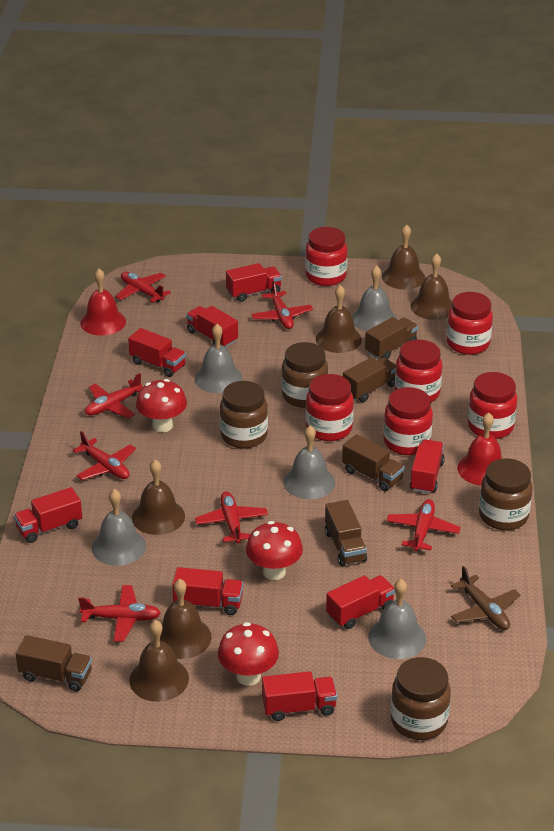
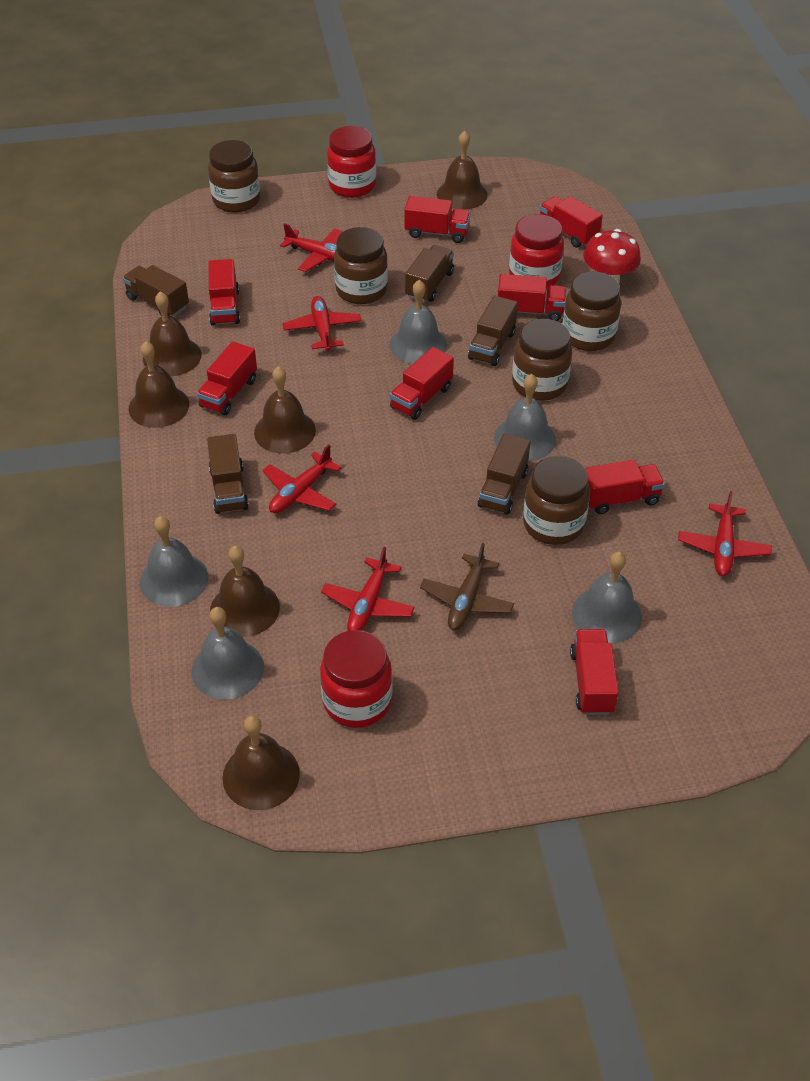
brown jar: 4 -> 5
red bell: 2 -> 0
red jar: 6 -> 3
red mushroom: 3 -> 1
red plane: 7 -> 5

